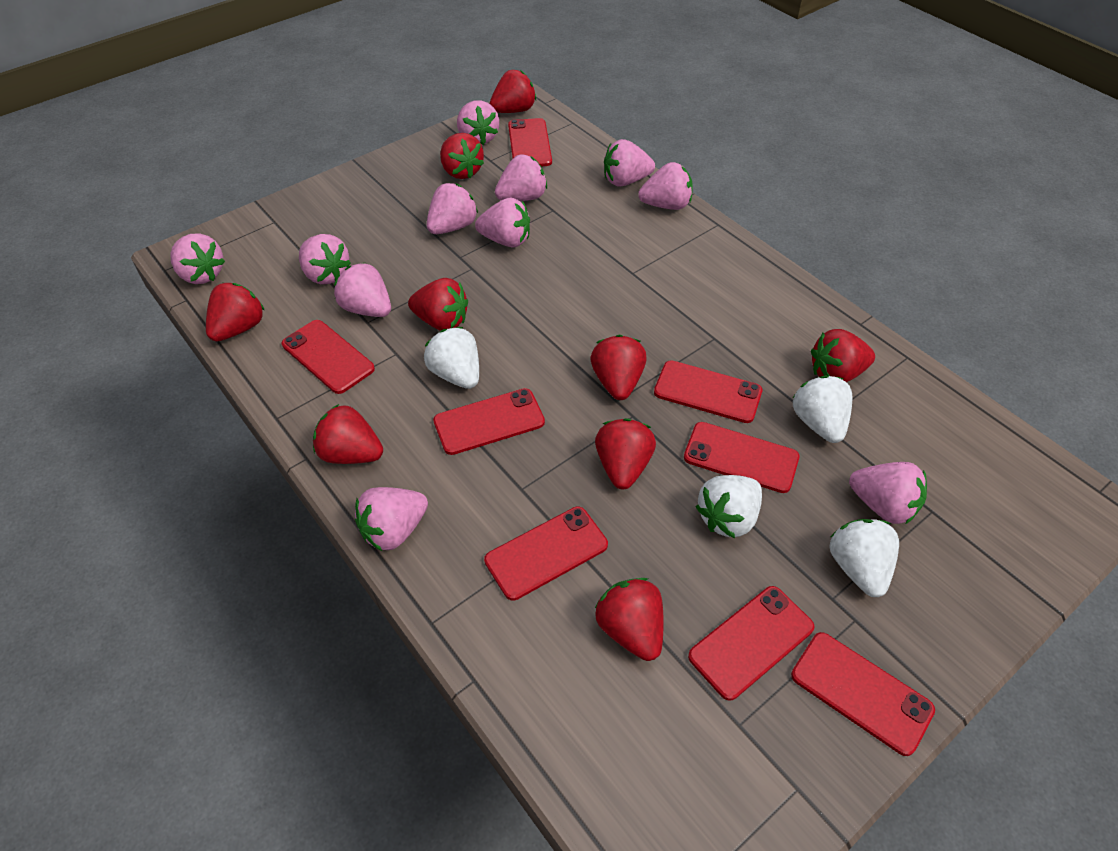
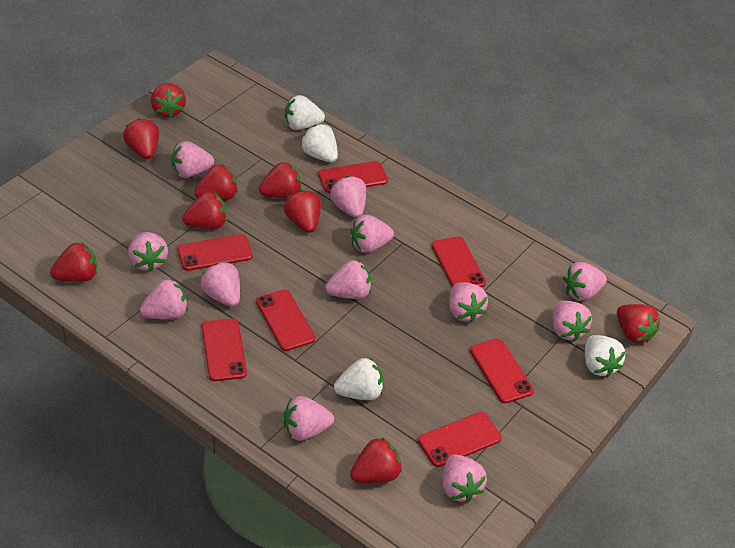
pink strawberry: 11 -> 12
red phone: 8 -> 7

